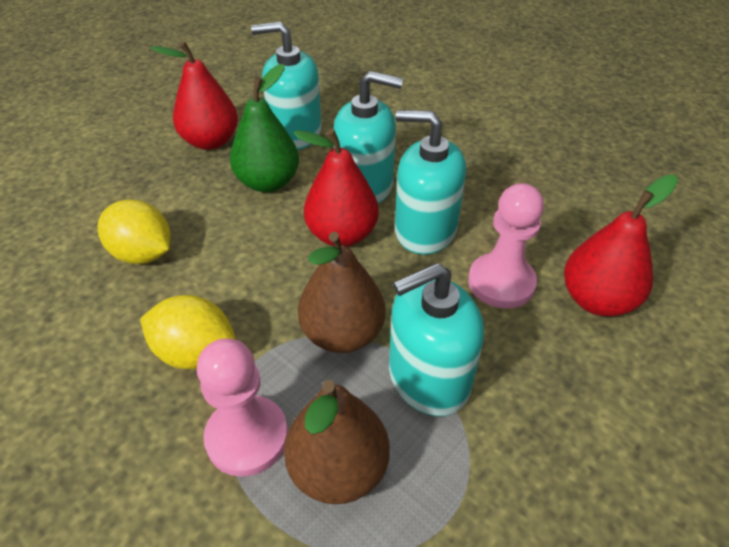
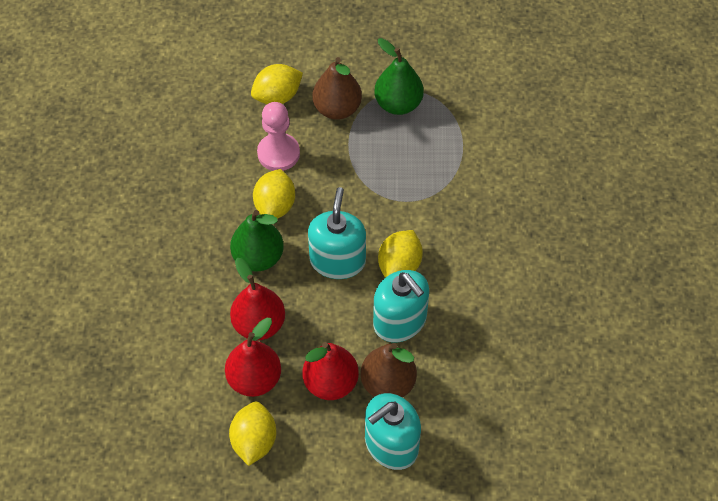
green pear: 1 -> 2
pink pawn: 2 -> 1
turquoise soap dispenser: 4 -> 3
yellow lemon: 2 -> 4

